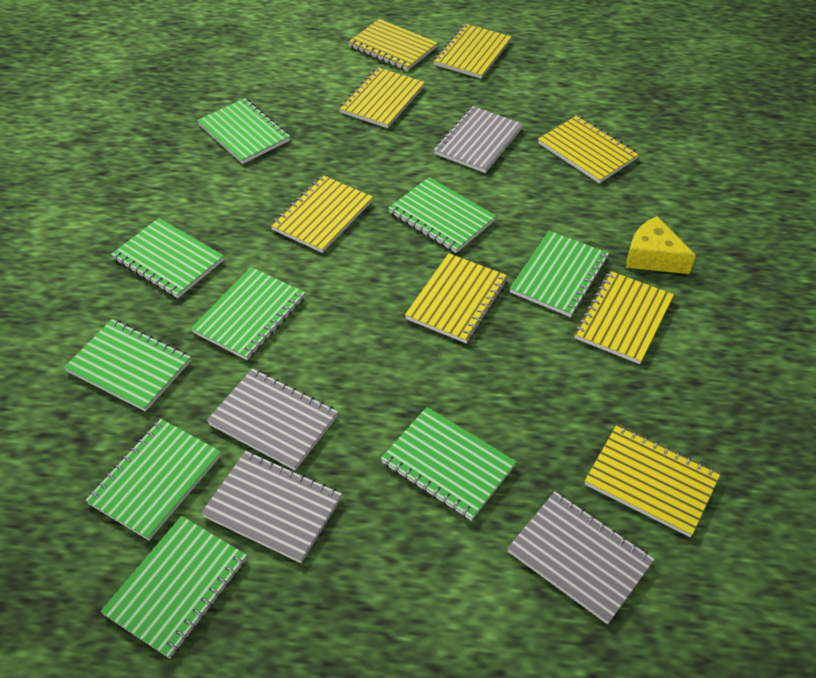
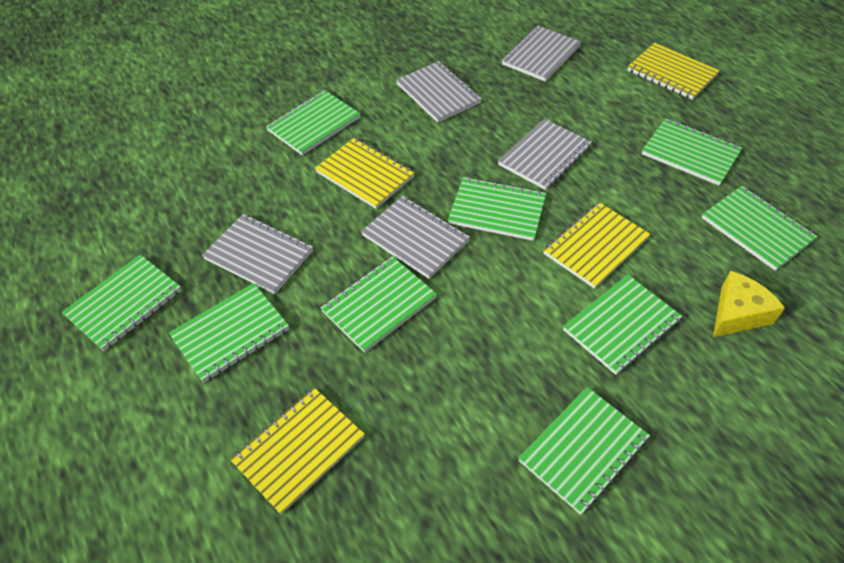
grey notebook: 4 -> 5
yellow notebook: 8 -> 4

